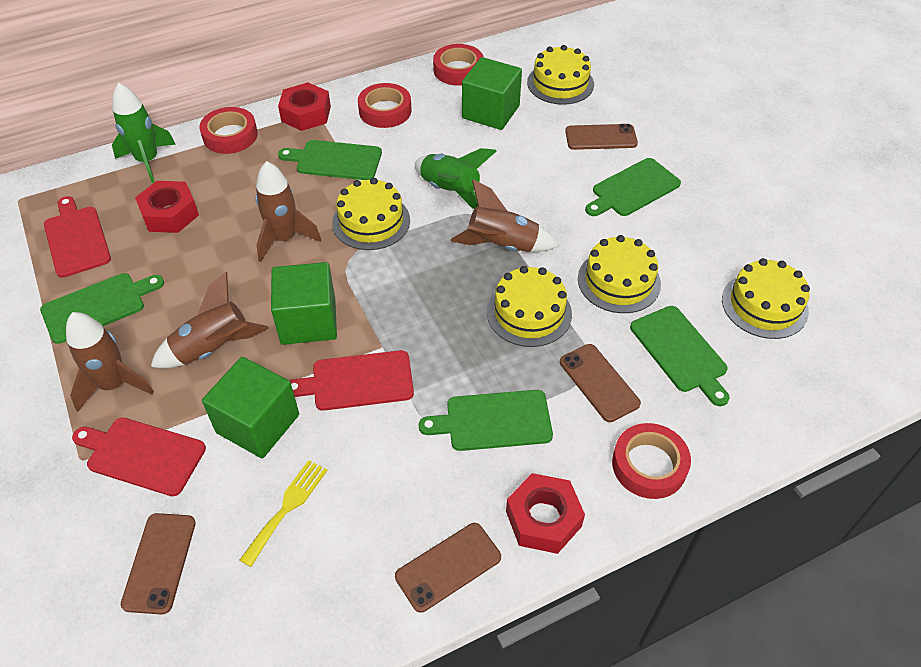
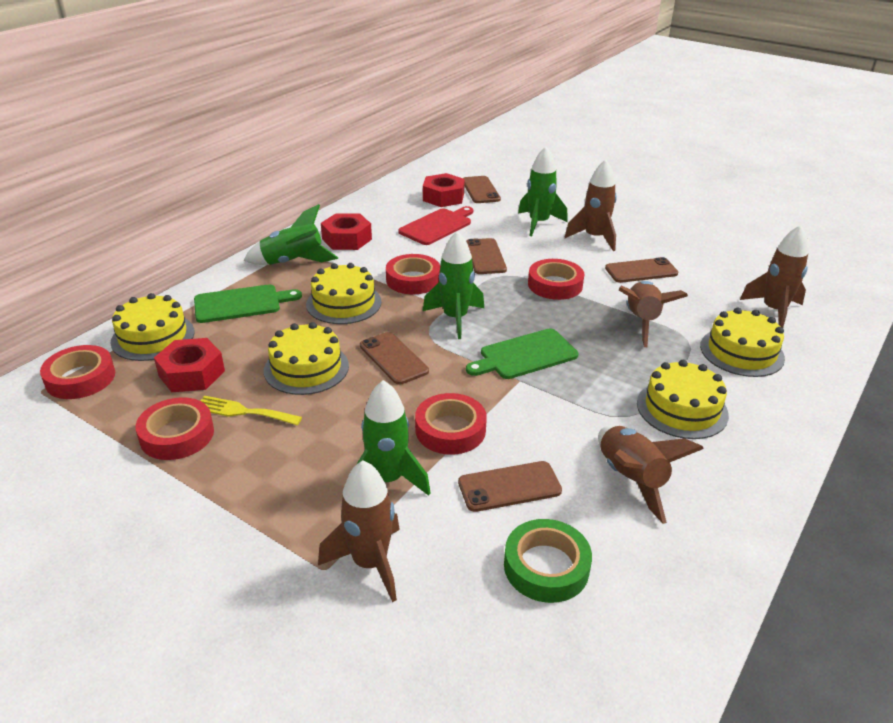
brown phone: 4 -> 5
brown rocket: 4 -> 5
green cube: 3 -> 0
green cutting board: 5 -> 2
green rocket: 2 -> 4
green tape: 0 -> 1
red cutting board: 3 -> 1
red tape: 4 -> 5

